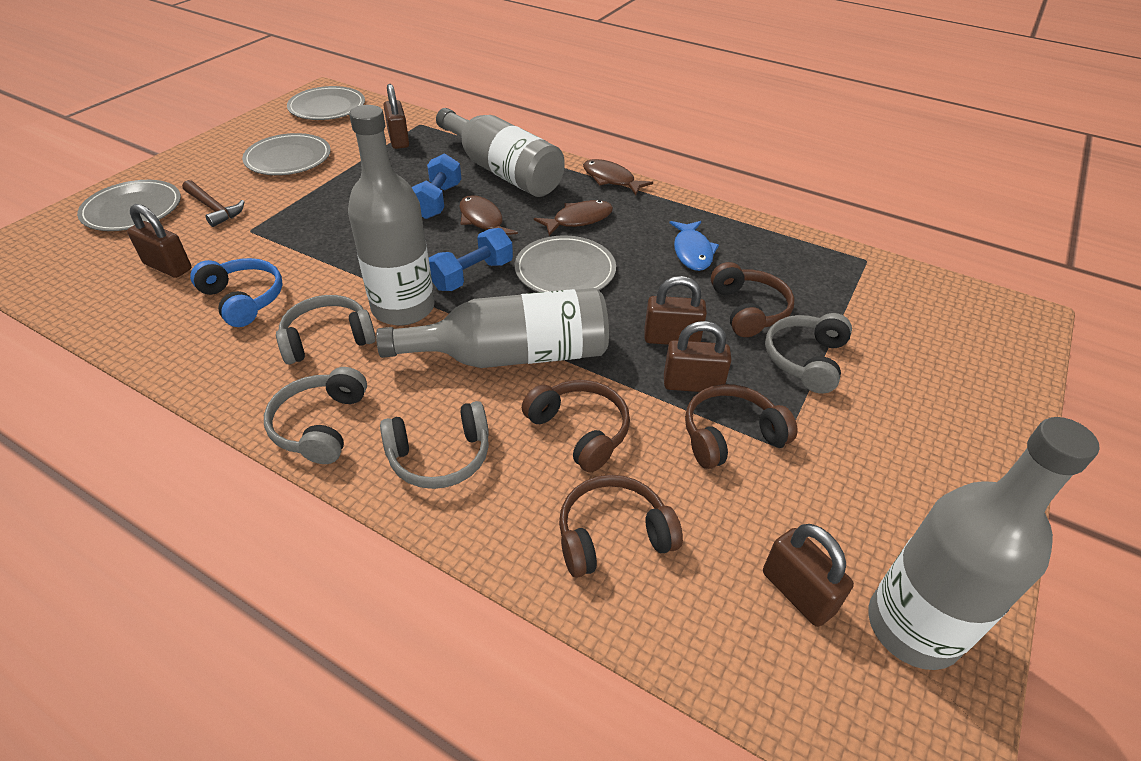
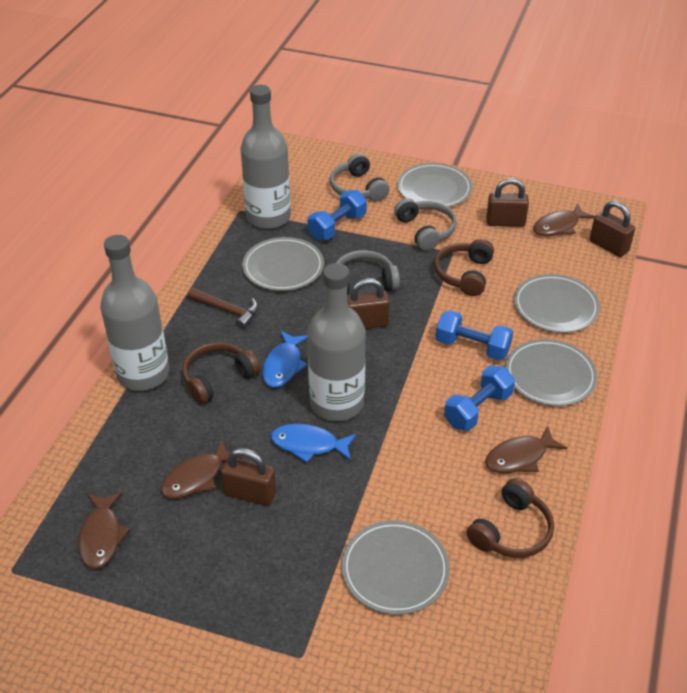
blue dumbbell: 2 -> 3
blue fish: 1 -> 2
blue headphones: 1 -> 0
brown fish: 3 -> 4
brown headphones: 4 -> 3
brown padlock: 5 -> 4
grey bottle: 4 -> 3
grey headphones: 4 -> 3
grey plate: 4 -> 5

